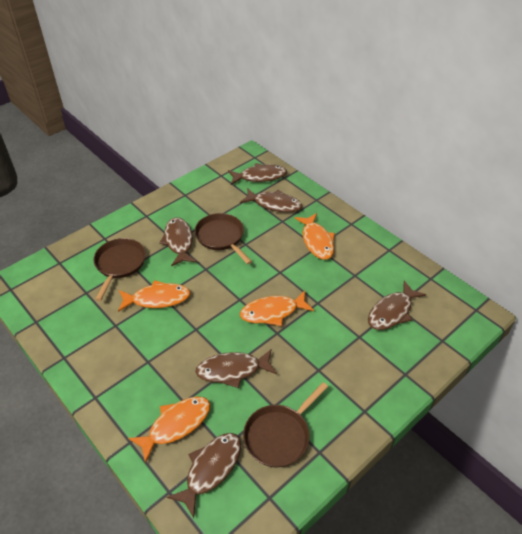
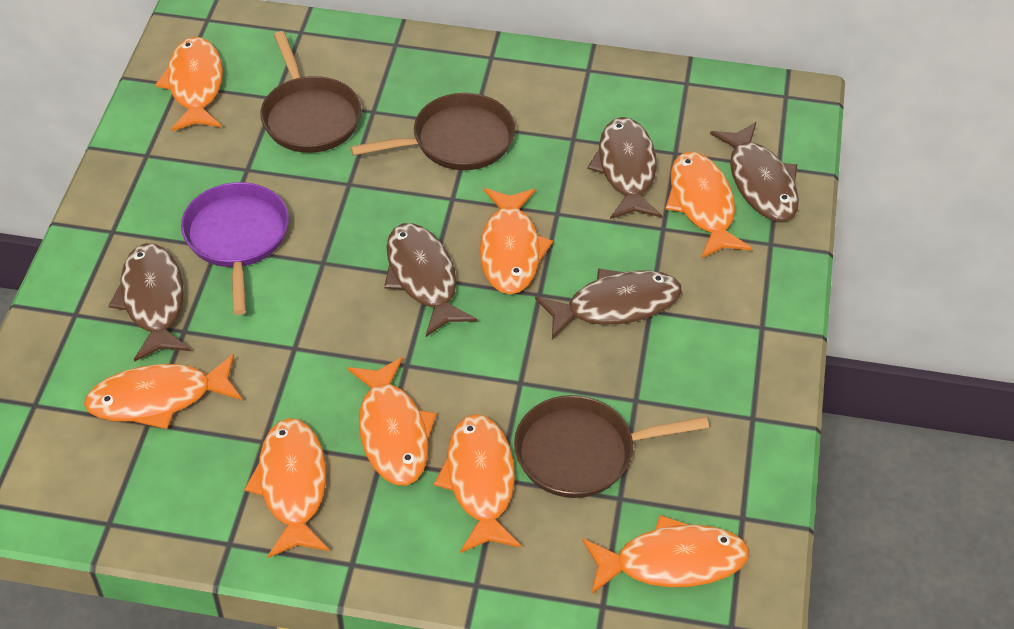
brown fish: 6 -> 5
orange fish: 4 -> 8
purple pan: 0 -> 1

